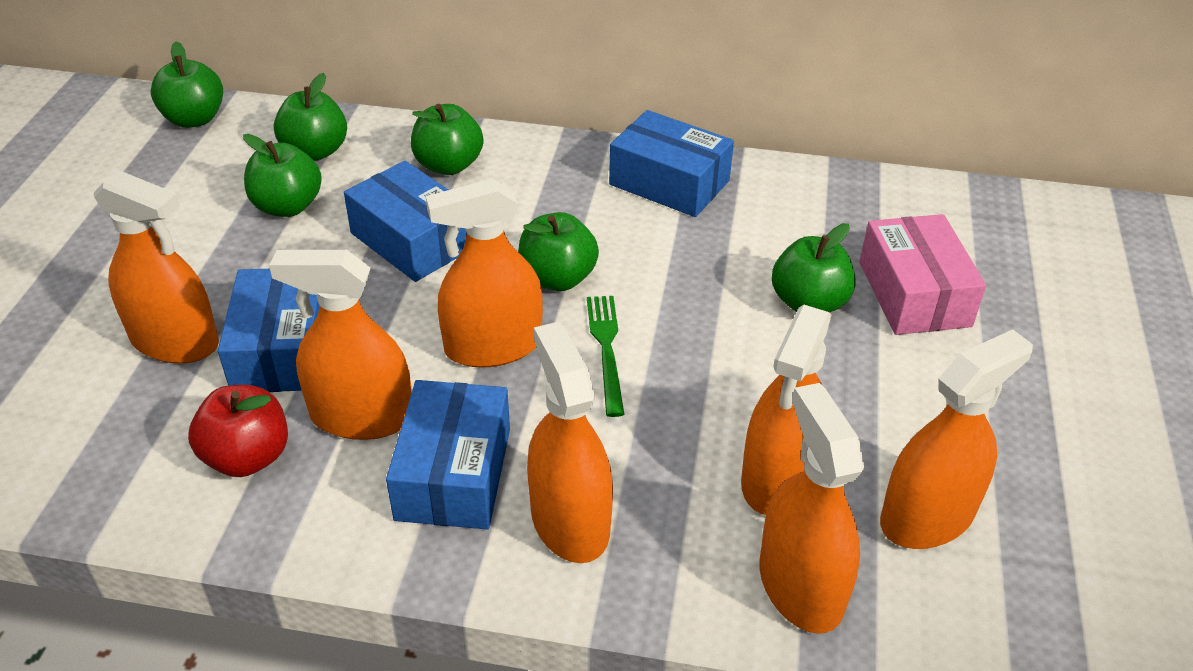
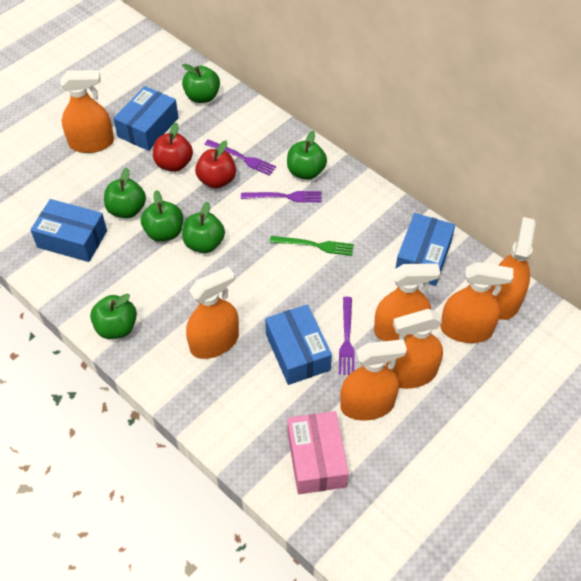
purple fork: 0 -> 3
red apple: 1 -> 2

